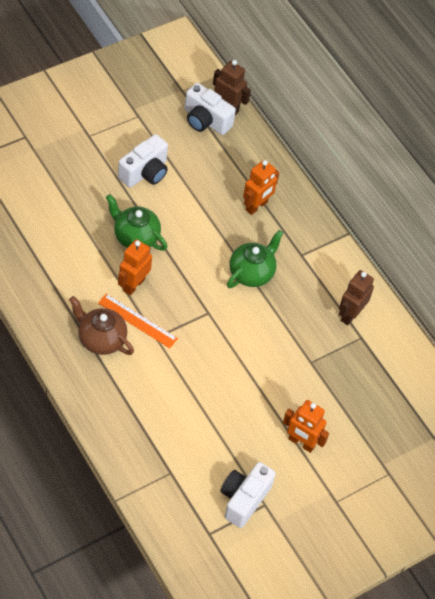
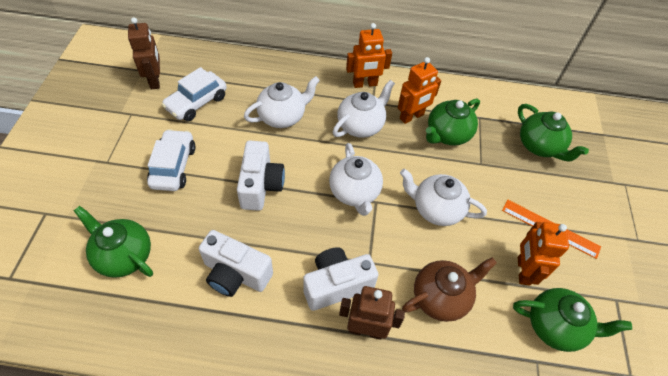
green teapot: 2 -> 4
white car: 0 -> 2
white teapot: 0 -> 4

